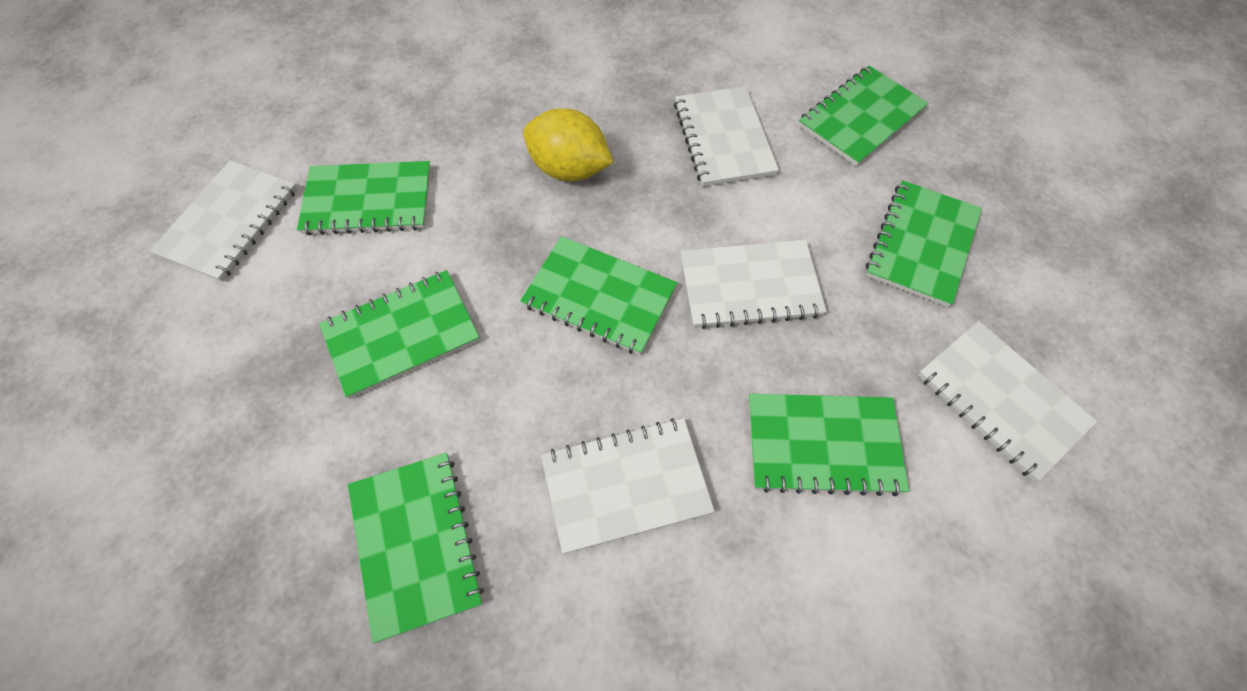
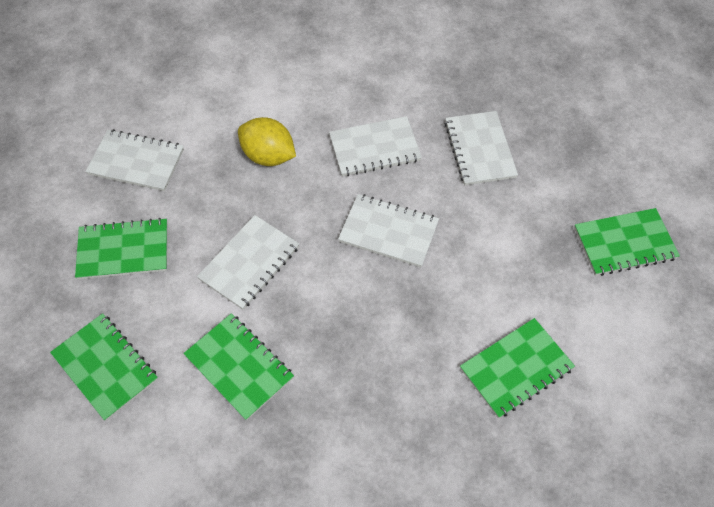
green notebook: 7 -> 5

